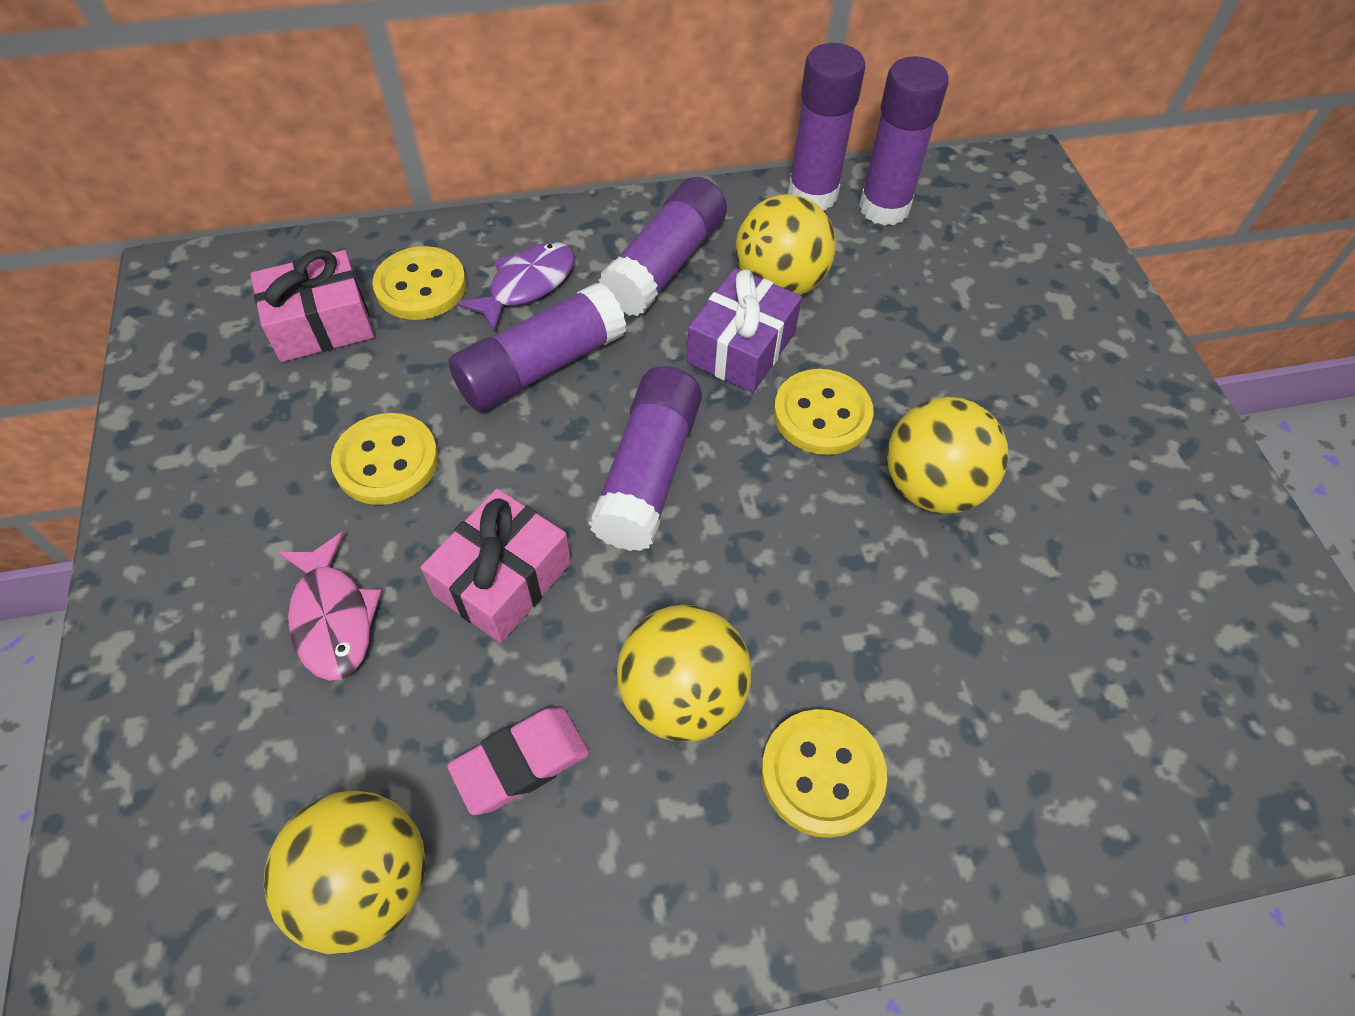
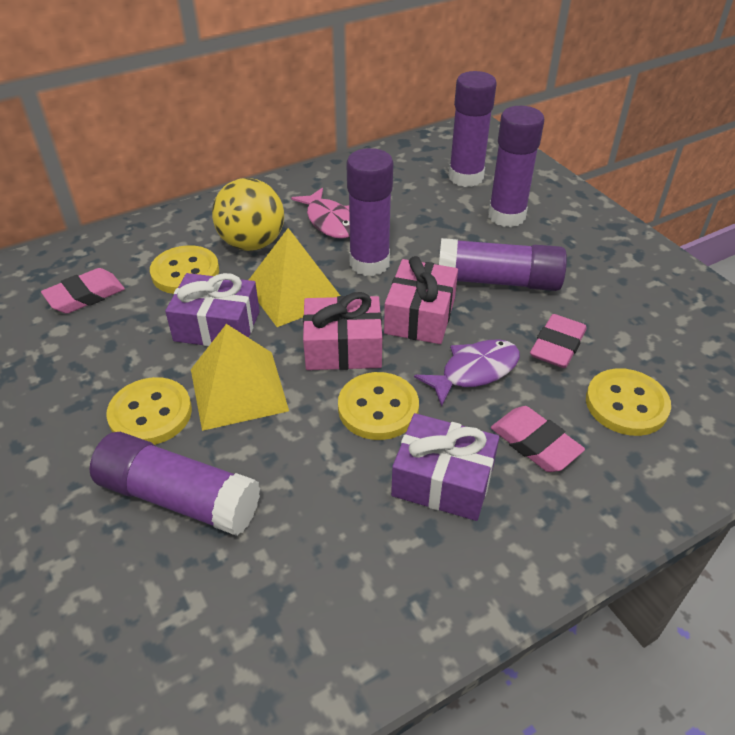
pink eraser: 1 -> 3
purple gift: 1 -> 2
yellow ball: 4 -> 1
yellow pyramid: 0 -> 2

